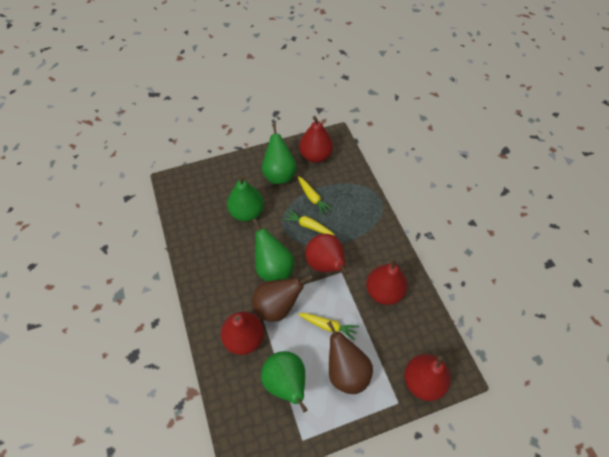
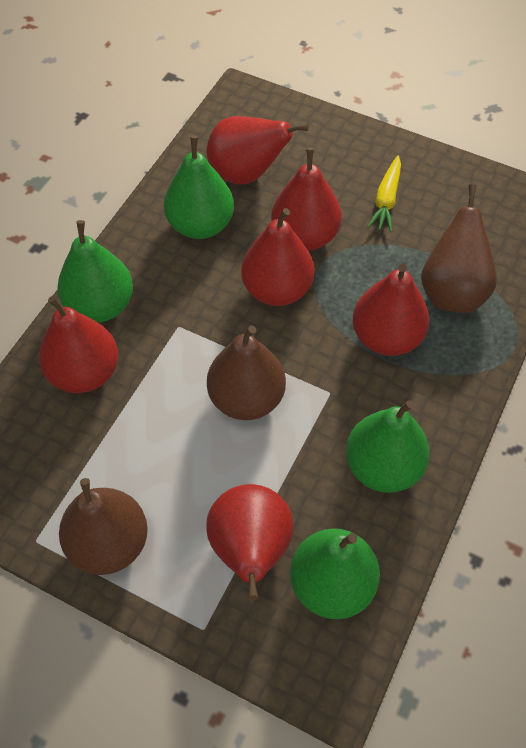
brown pear: 2 -> 3
red pear: 5 -> 6
yellow carrot: 3 -> 1

